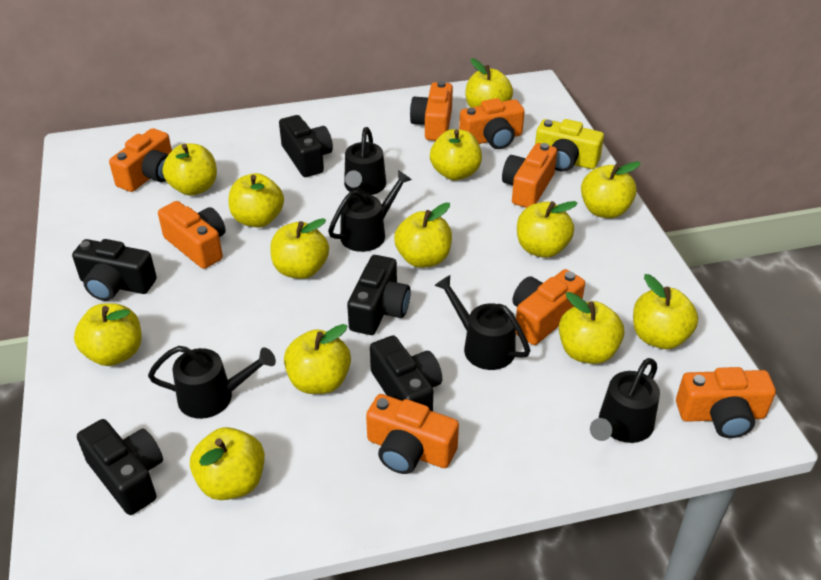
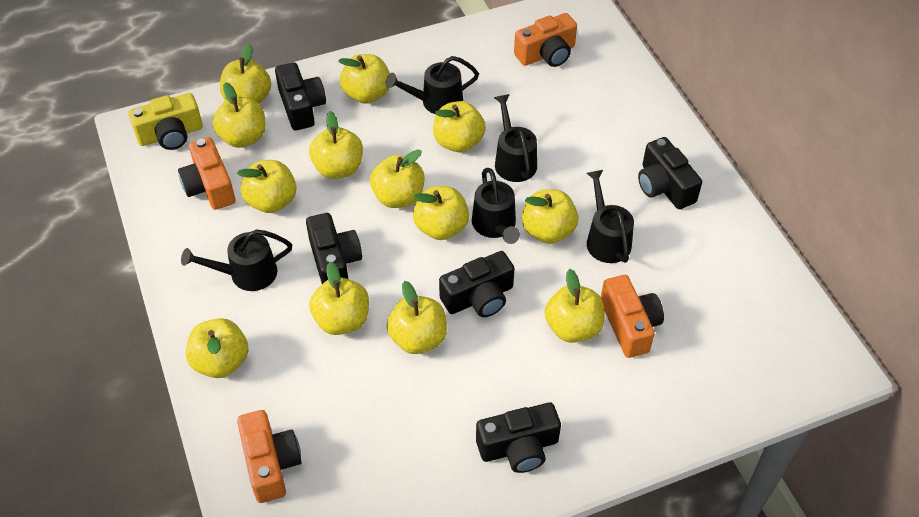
orange camera: 8 -> 4

